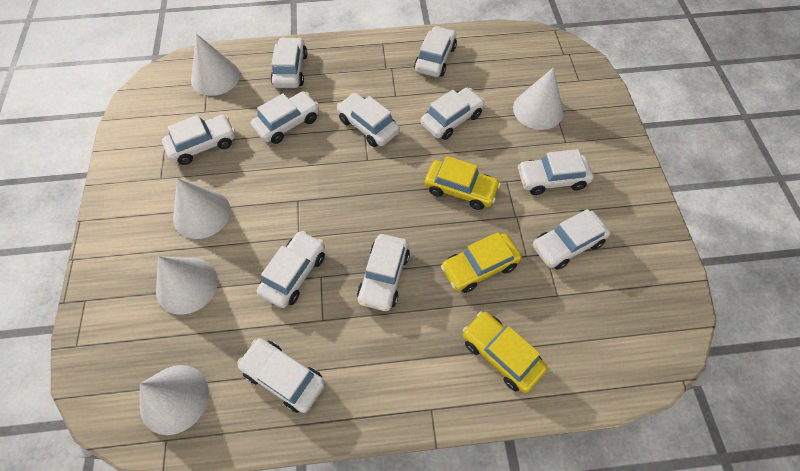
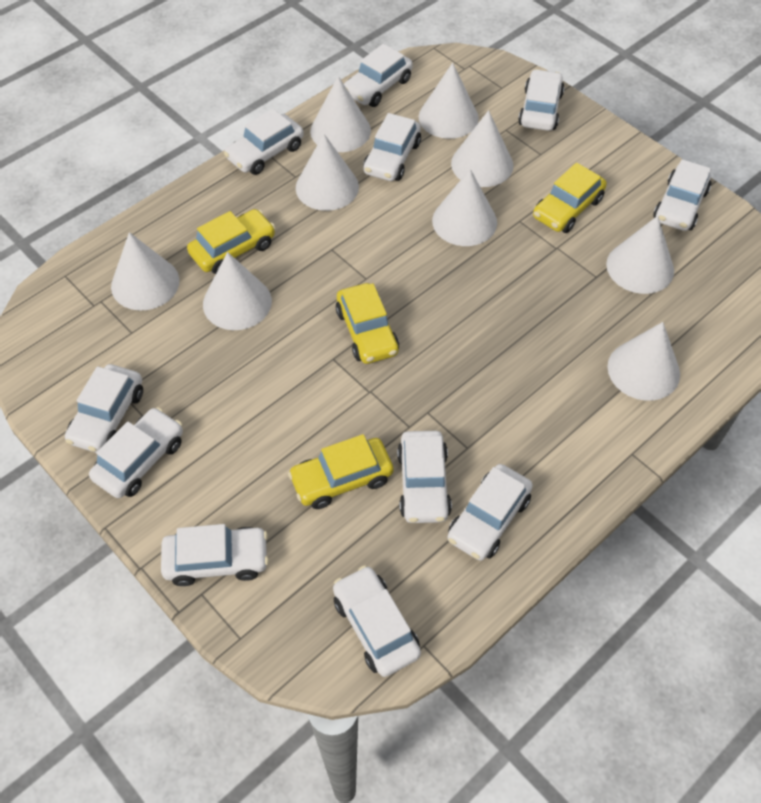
white cone: 5 -> 9
yellow car: 3 -> 4

